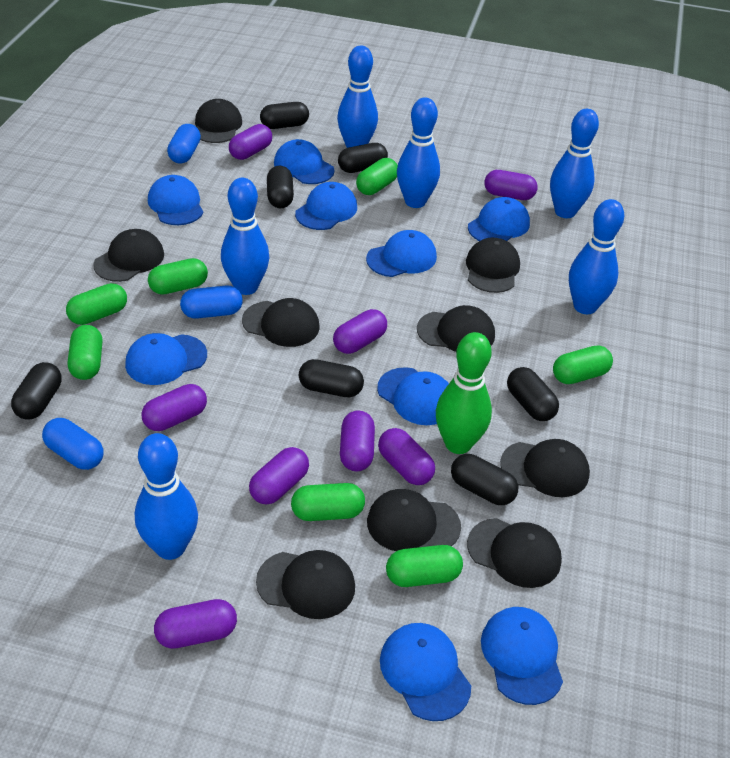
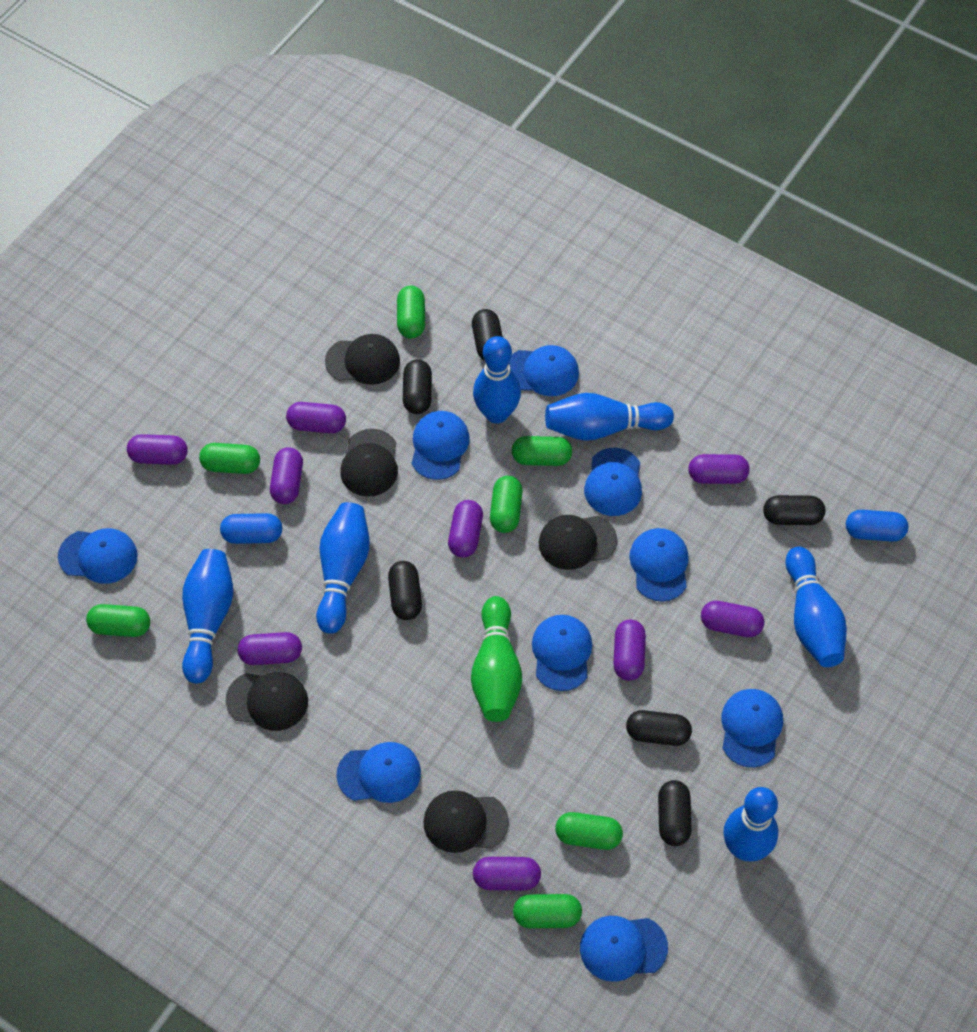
black cap: 9 -> 5
black capsule: 7 -> 6
blue capsule: 3 -> 2
purple capsule: 8 -> 9

